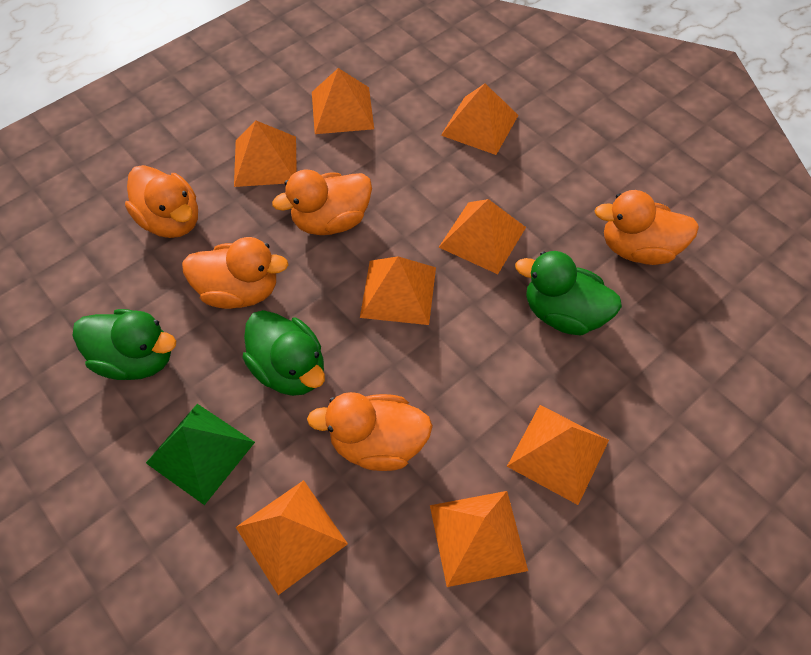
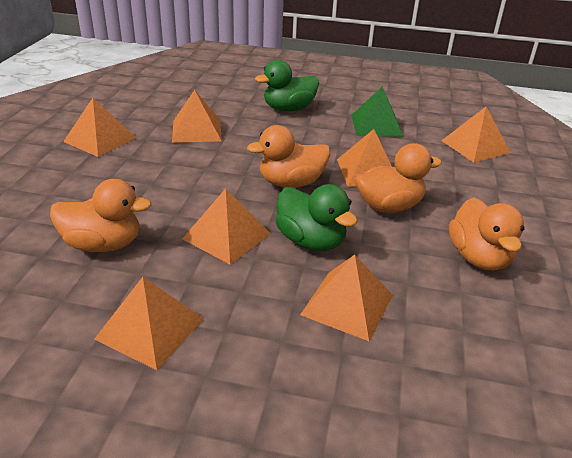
green duck: 3 -> 2
orange duck: 5 -> 4
orange pyramid: 8 -> 7

